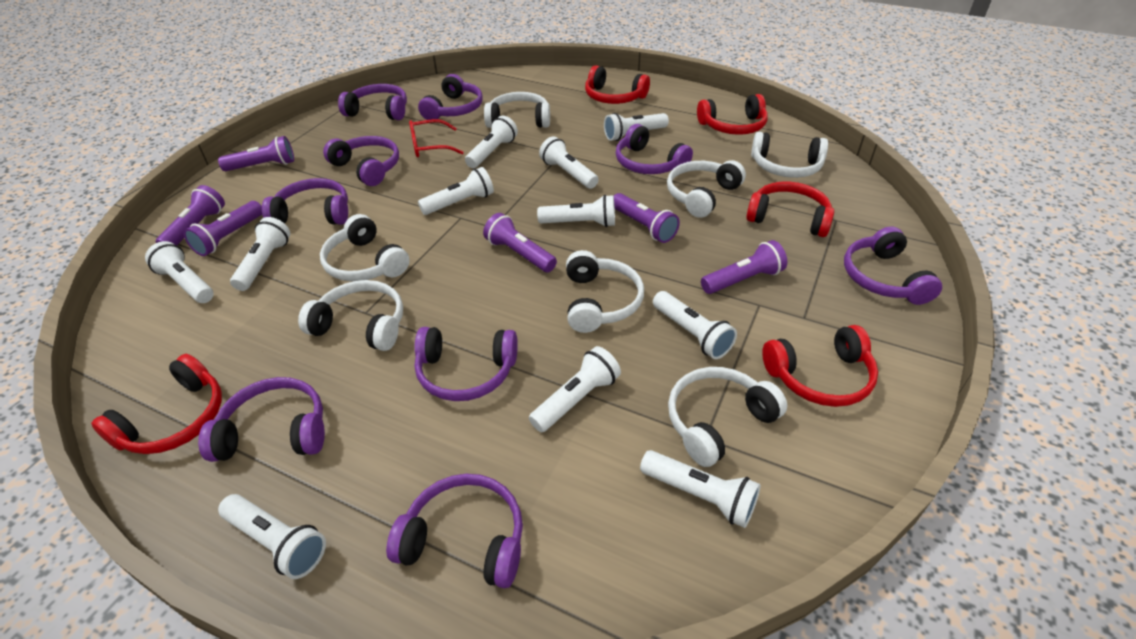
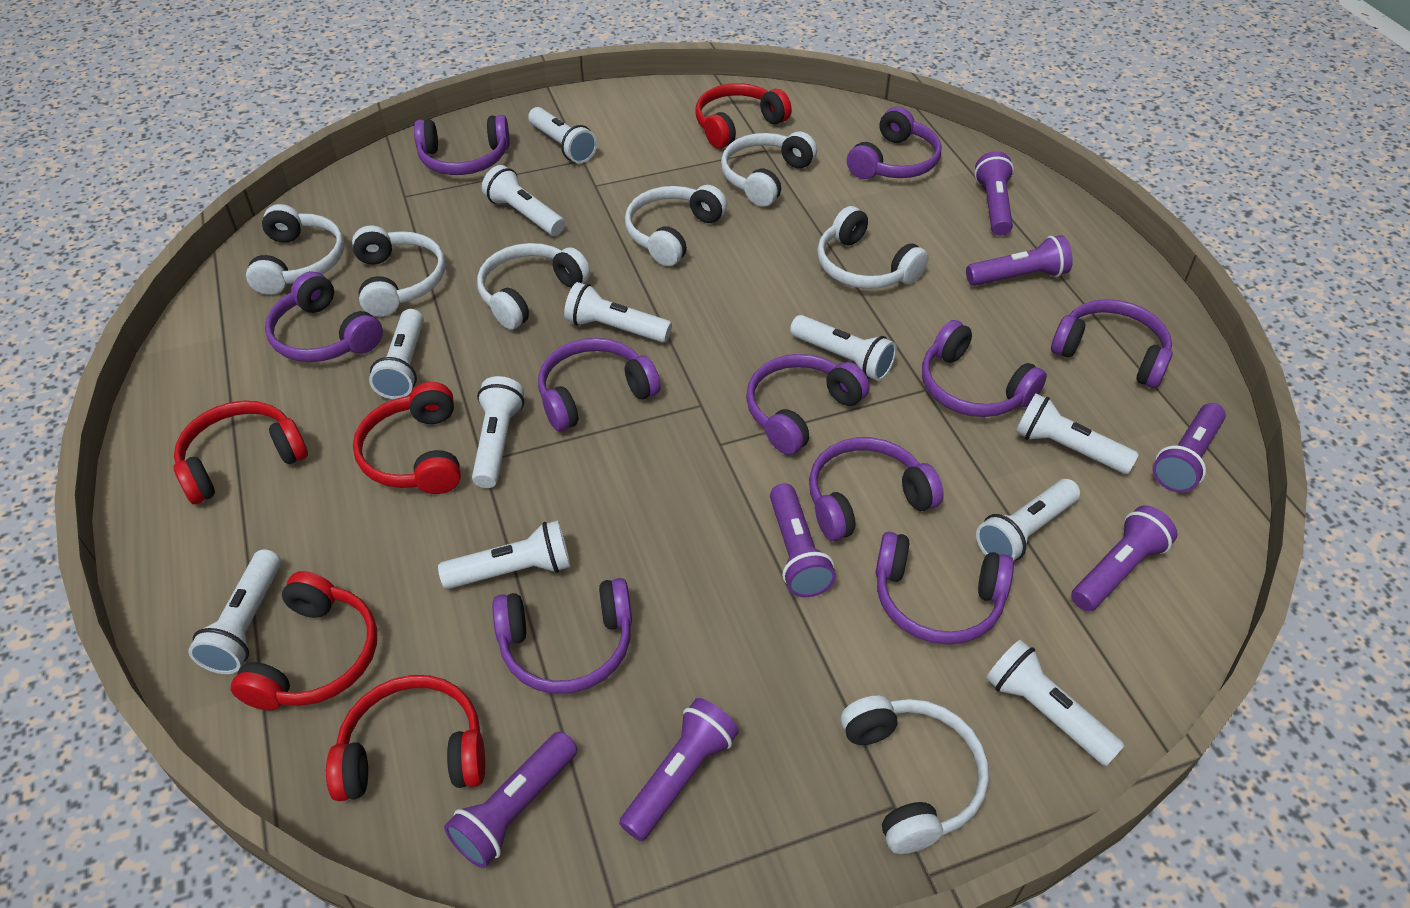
purple flashlight: 6 -> 7
purple headphones: 9 -> 10
red glasses: 1 -> 0

